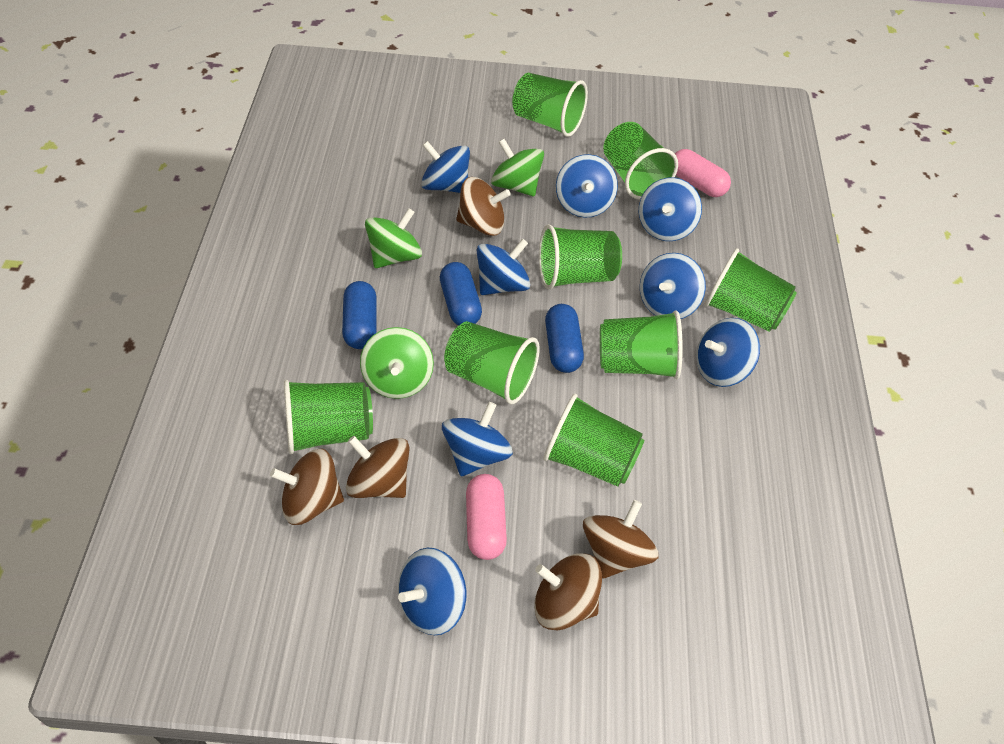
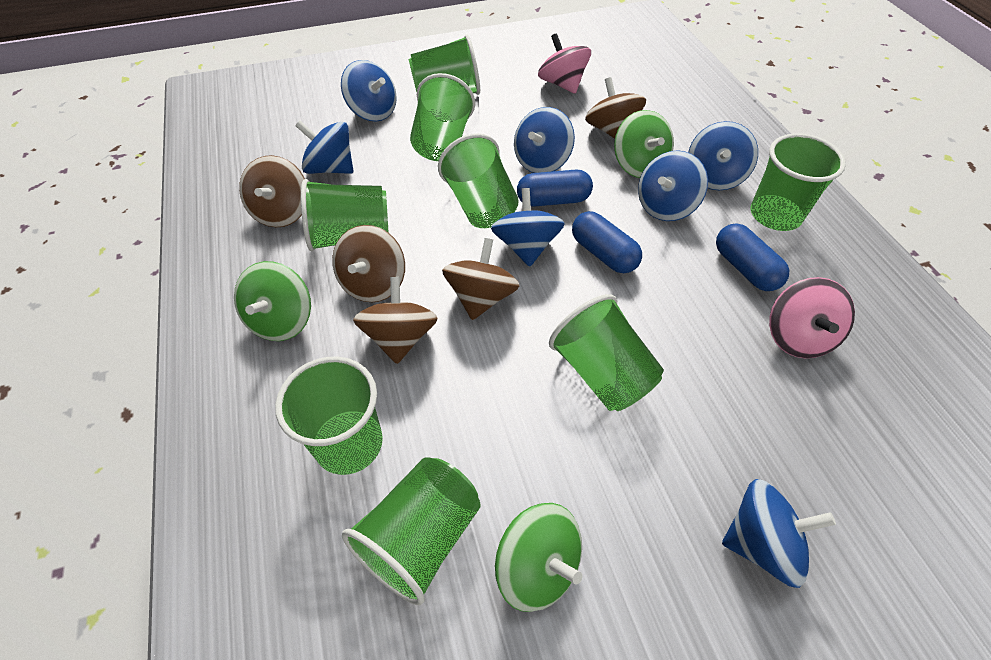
blue spinning top: 8 -> 7
pink capsule: 2 -> 0
pink spinning top: 0 -> 2

